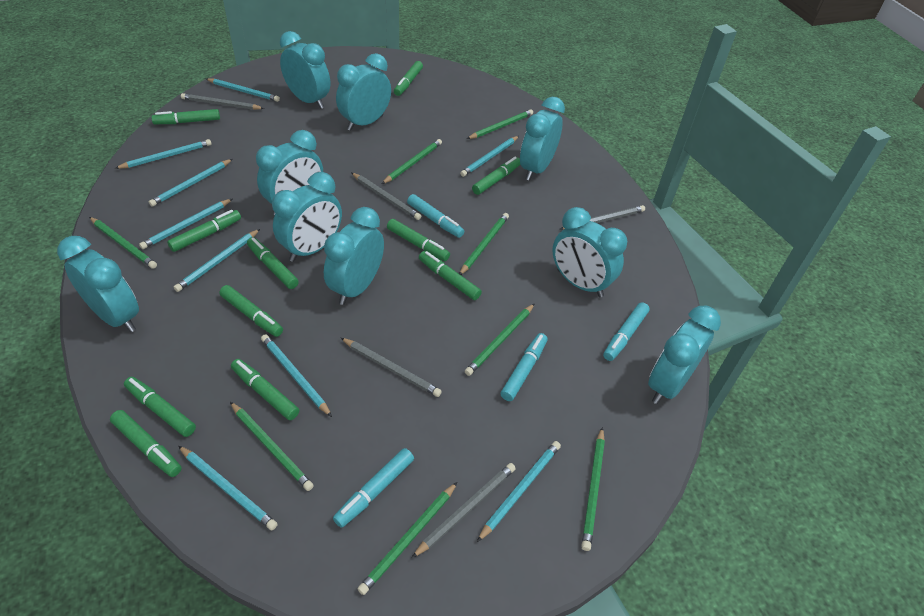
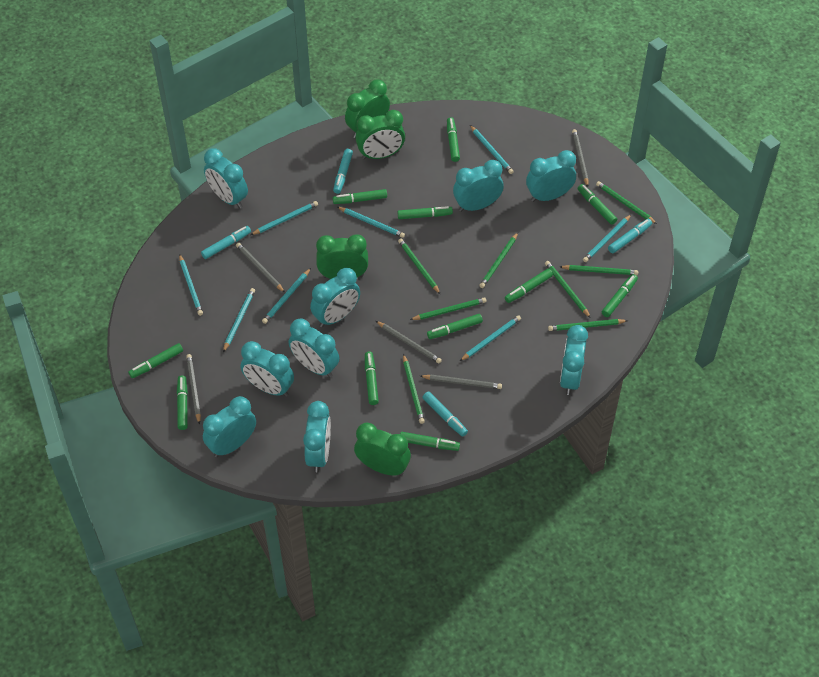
green clock: 0 -> 4
turquoise pencil: 9 -> 8

